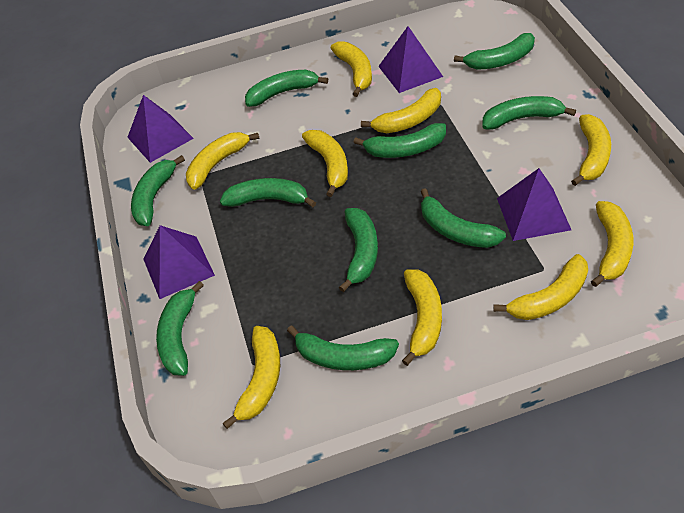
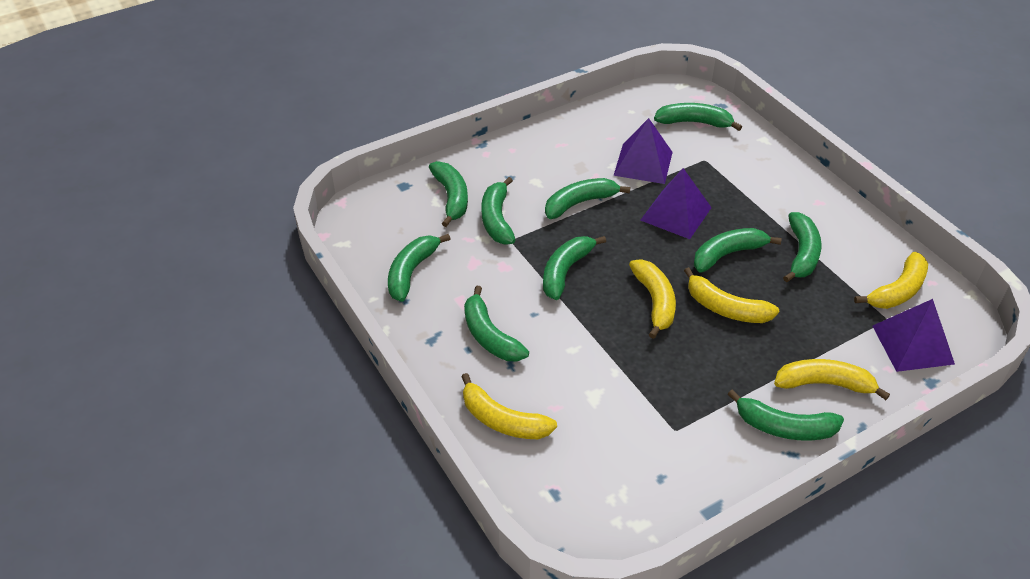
purple pyramid: 4 -> 3
yellow banana: 9 -> 5

